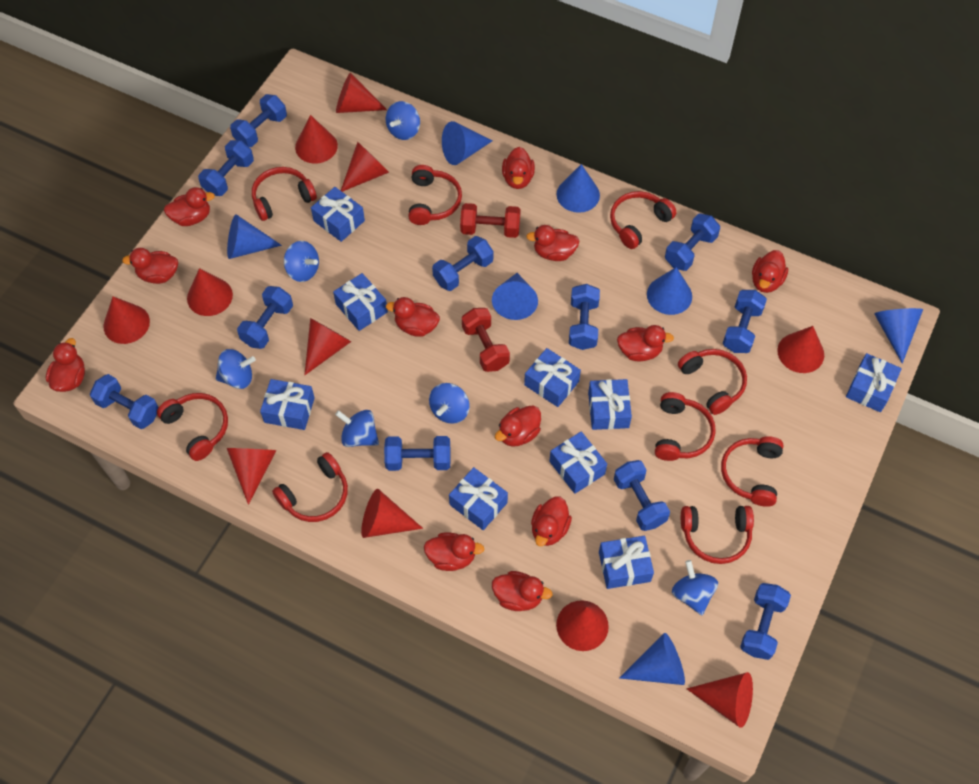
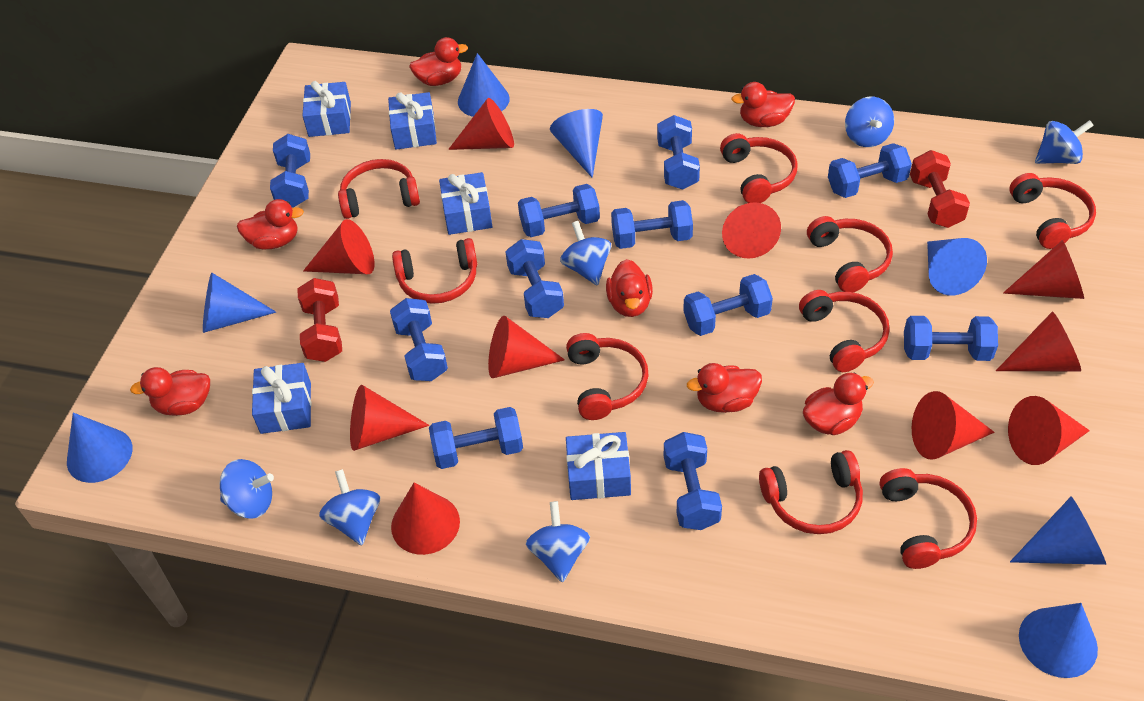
blue gift: 9 -> 5
red cone: 11 -> 10
red duck: 12 -> 7

